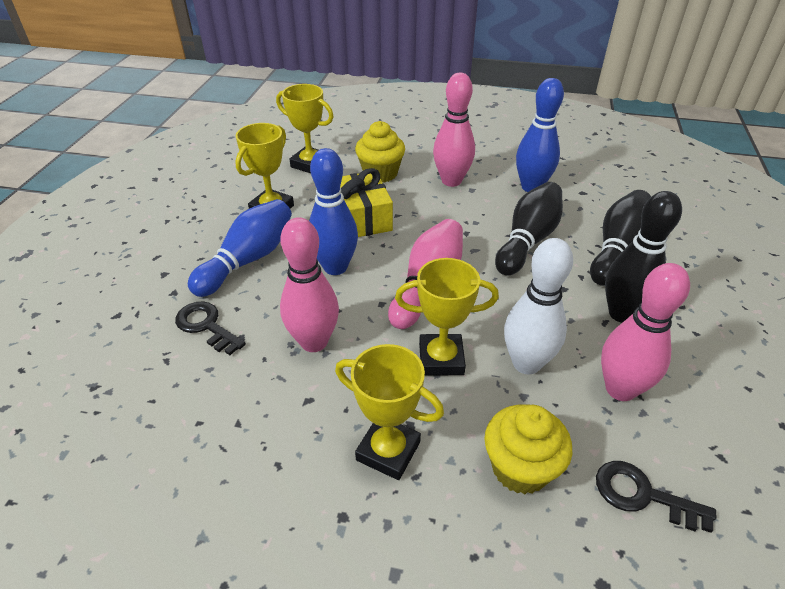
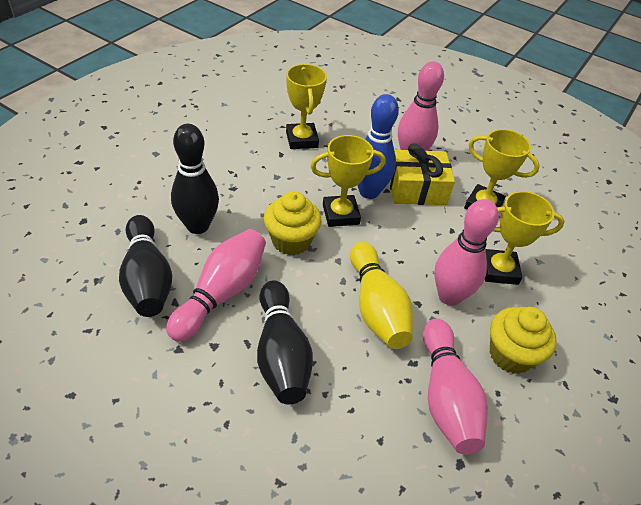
black key: 2 -> 0
blue bowling pin: 3 -> 1
white bowling pin: 1 -> 0
yellow bowling pin: 0 -> 1

